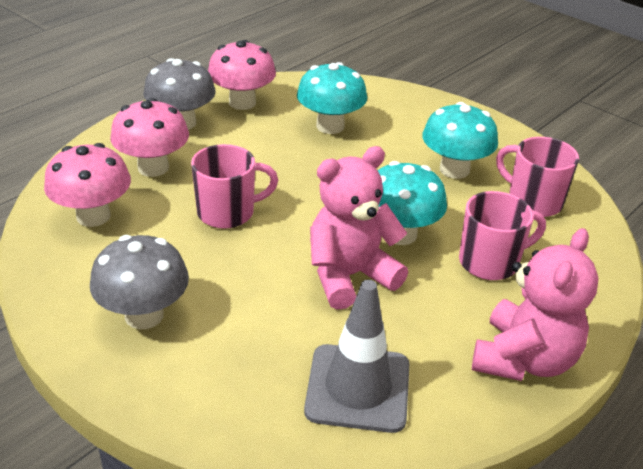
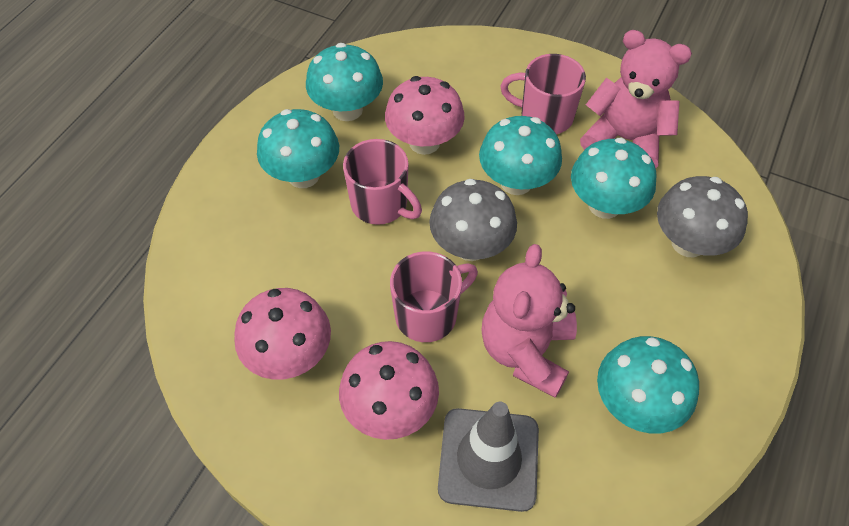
turquoise mushroom: 3 -> 5

